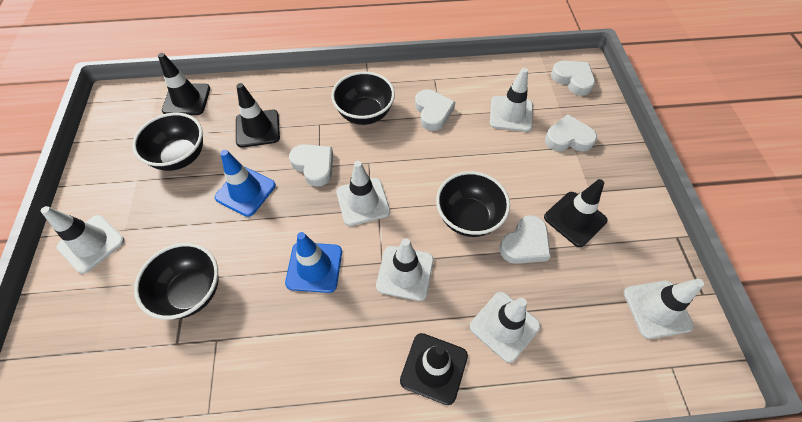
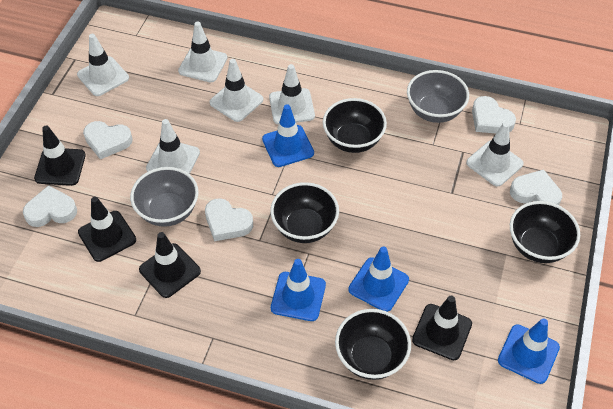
blue traffic cone: 2 -> 4
grey bowl: 0 -> 2

